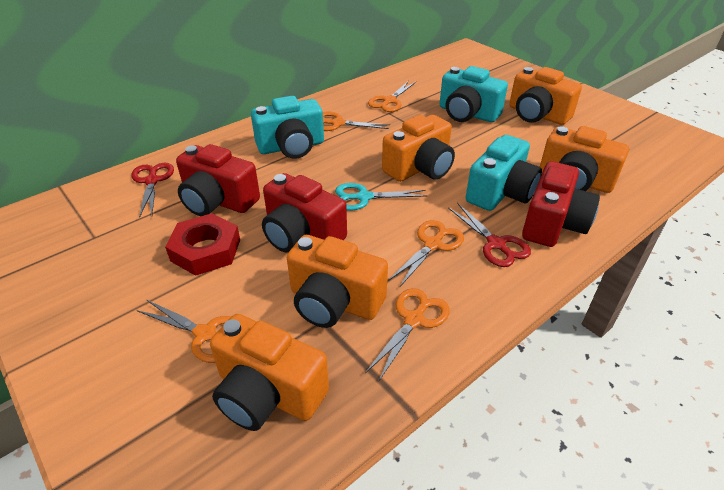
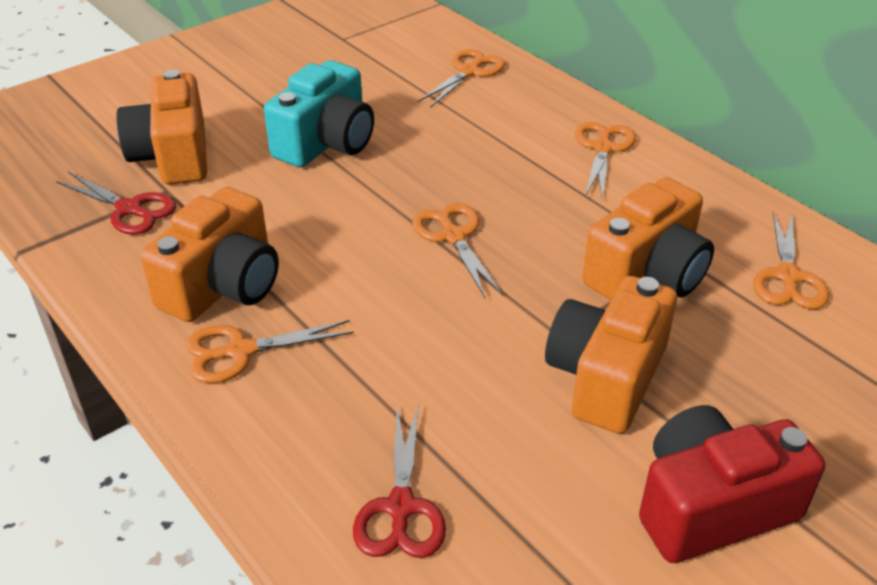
orange camera: 5 -> 4
red camera: 3 -> 1
red nut: 1 -> 0
turquoise camera: 3 -> 1
turquoise scissors: 1 -> 0

